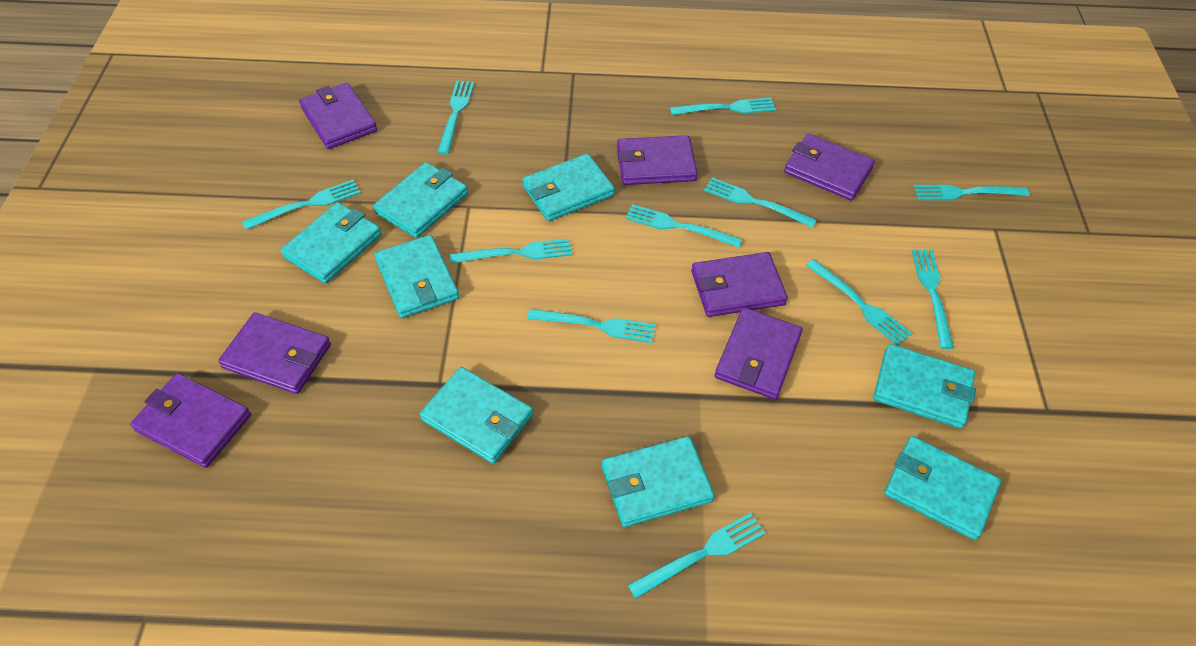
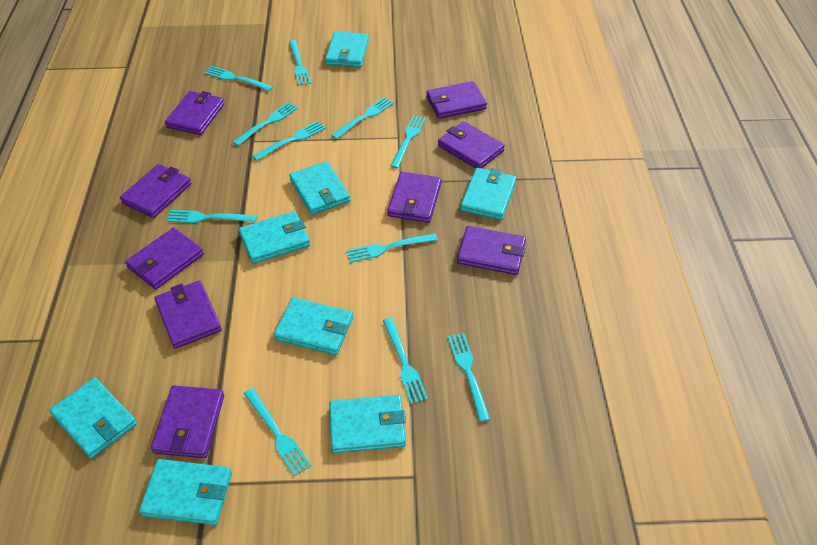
purple wallet: 7 -> 9

